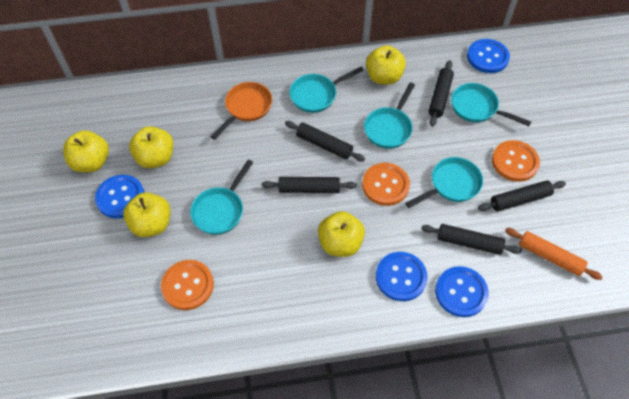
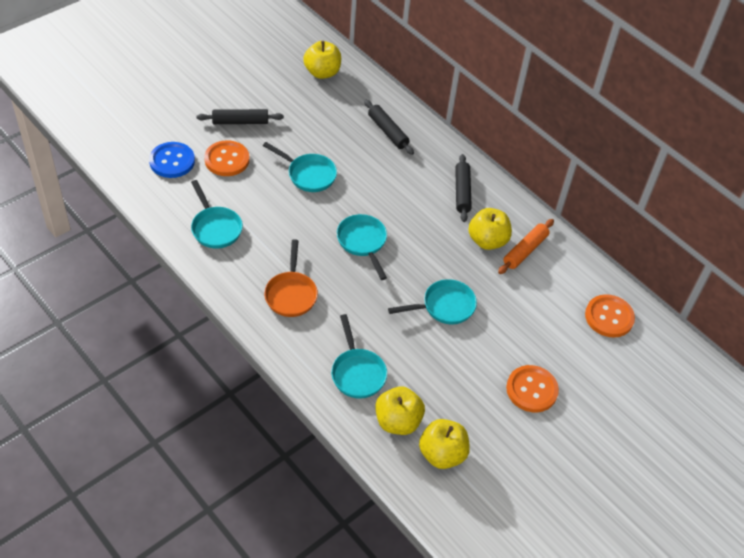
black rolling pin: 5 -> 3
blue button: 4 -> 1
yellow apple: 5 -> 4

